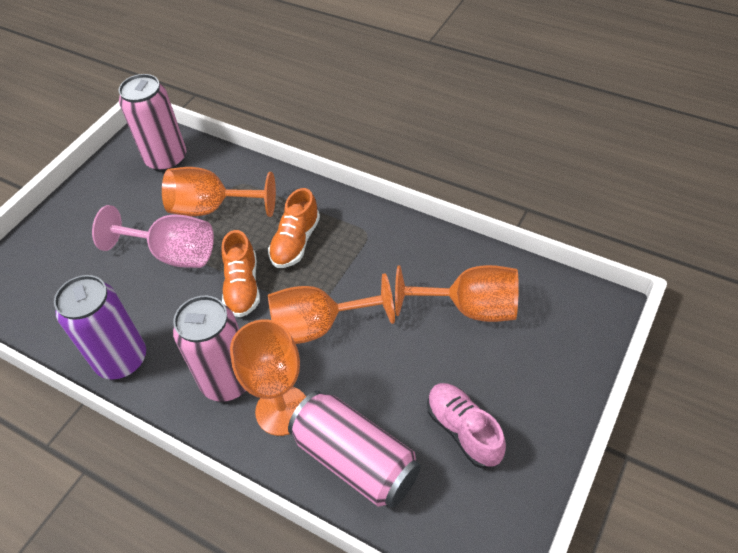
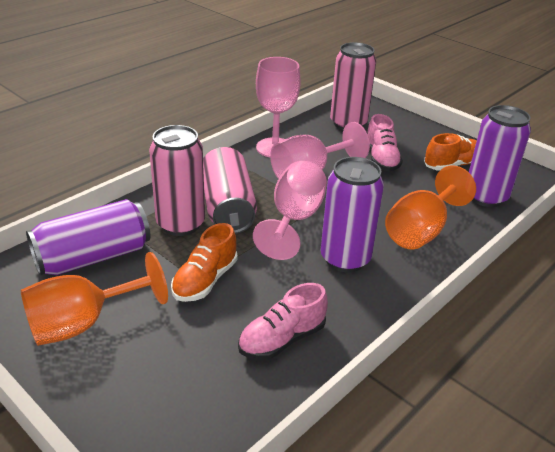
orange goblet: 4 -> 2
pink goblet: 1 -> 3
pink shoe: 1 -> 2
purple can: 1 -> 3

